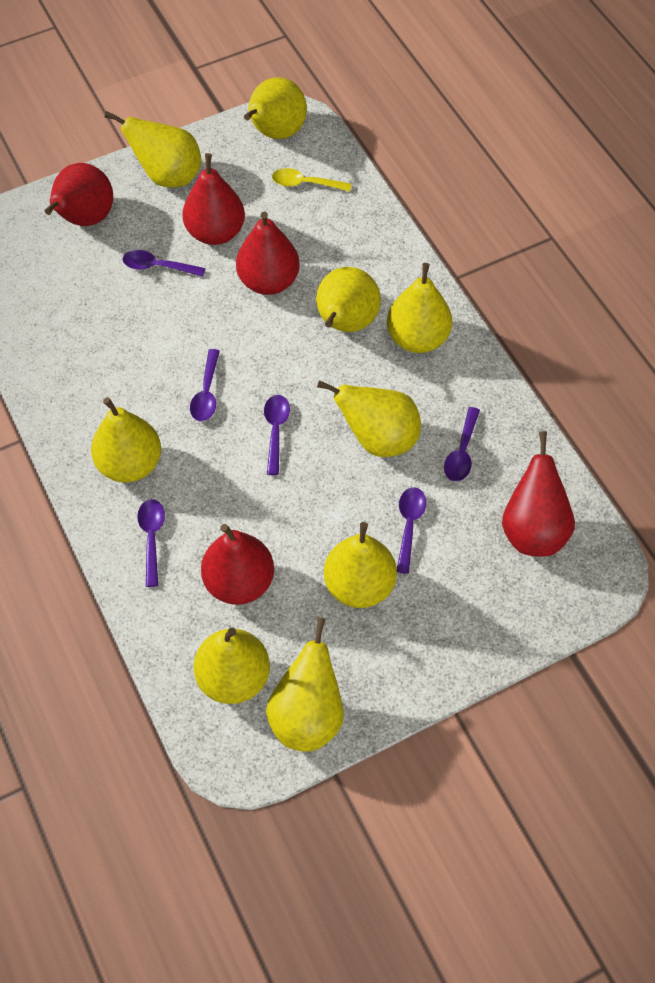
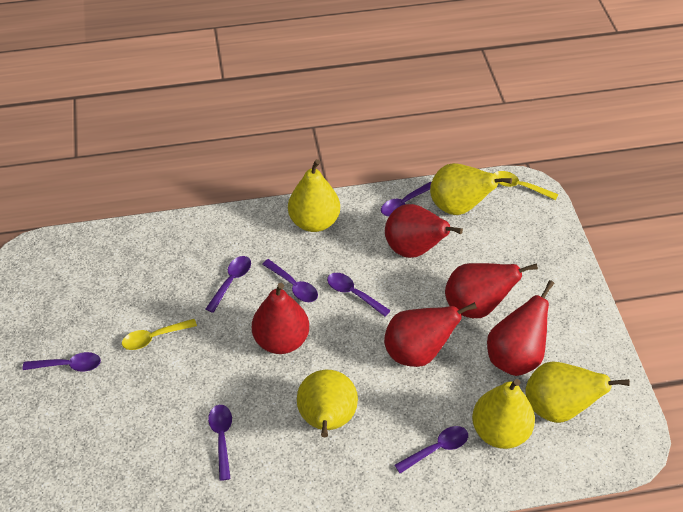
purple spoon: 6 -> 7
yellow pear: 9 -> 5
yellow spoon: 1 -> 2

